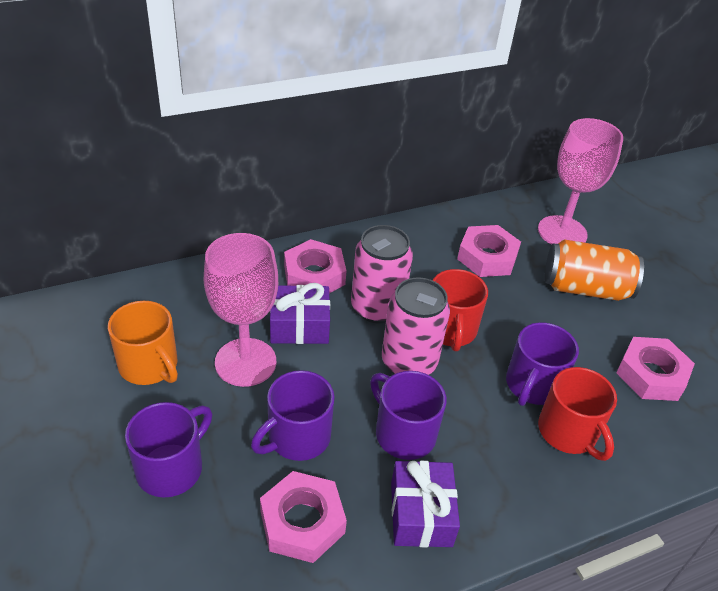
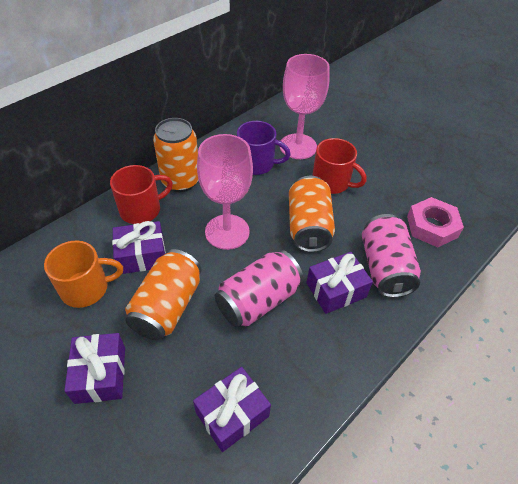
orange can: 1 -> 3
pink nut: 4 -> 1
purple gift: 2 -> 4
purple mug: 4 -> 1

